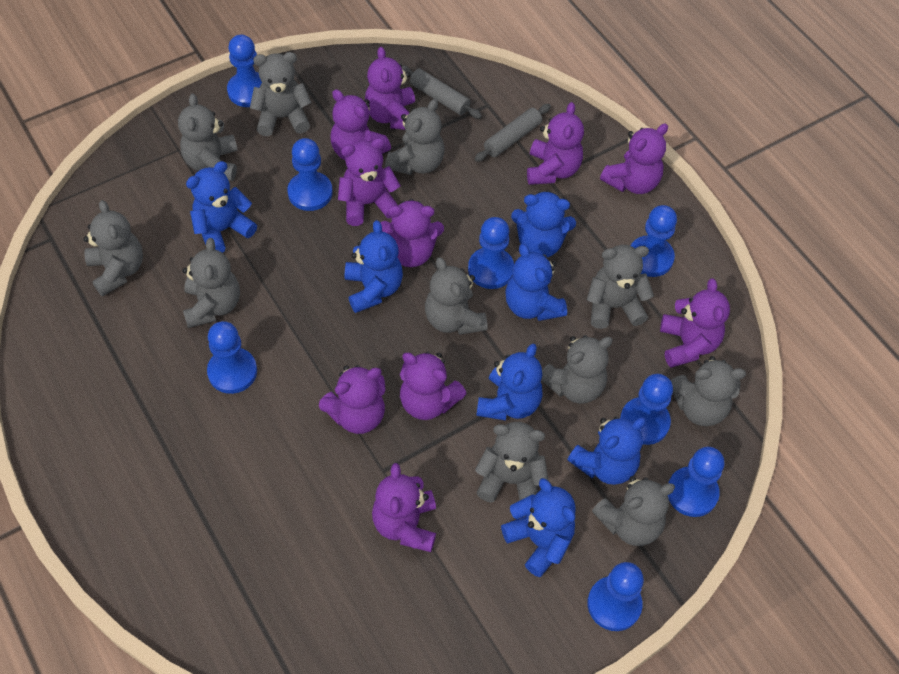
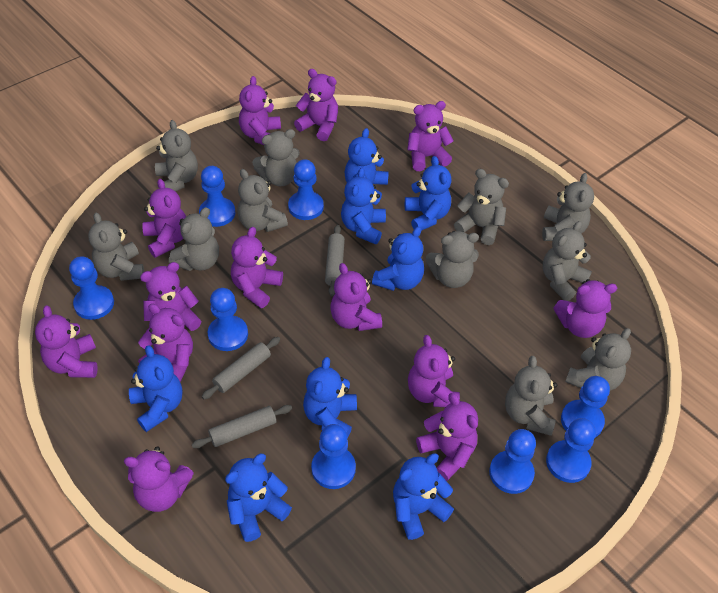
blue teddy bear: 7 -> 8
grey rolling pin: 2 -> 3
purple teddy bear: 10 -> 13

